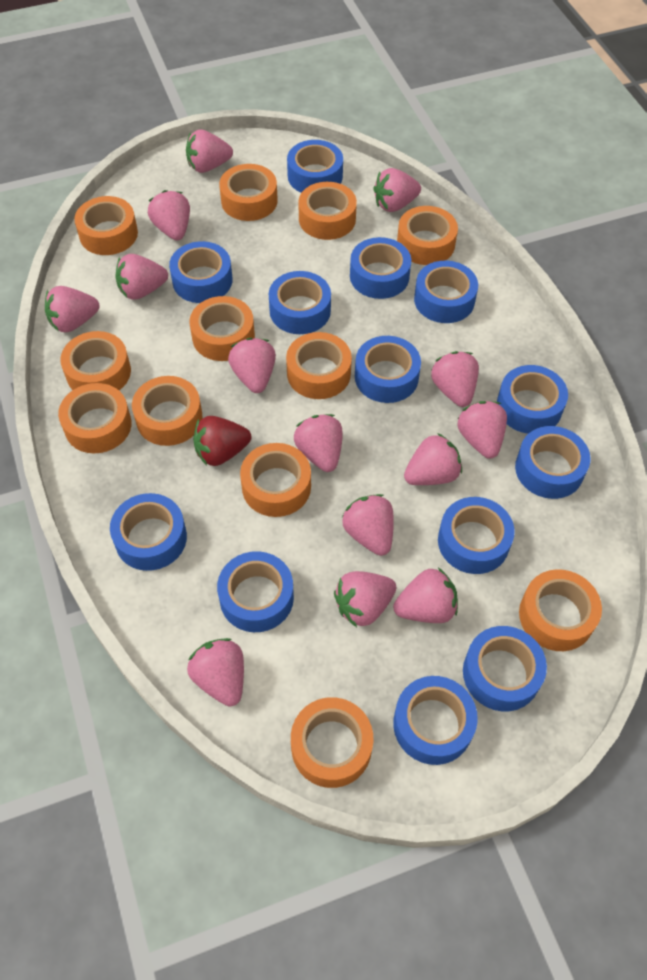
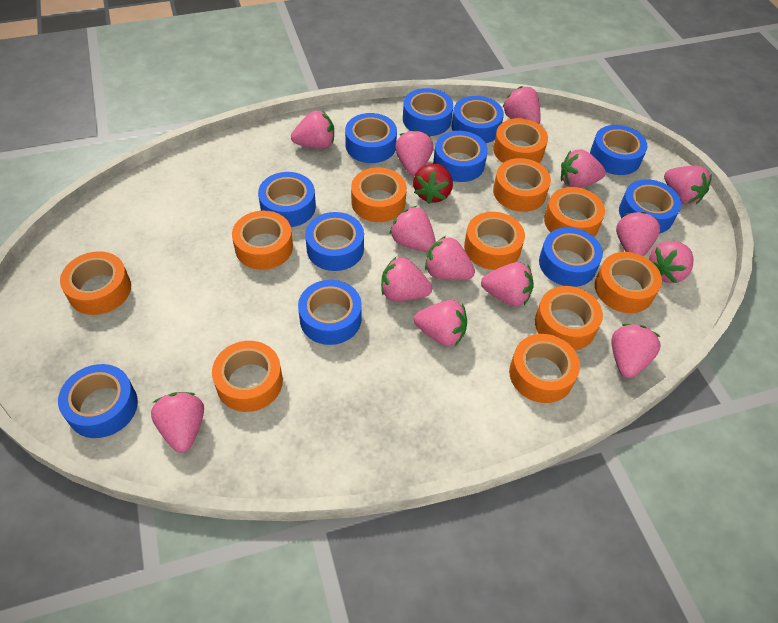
blue tape: 13 -> 11
orange tape: 12 -> 11

